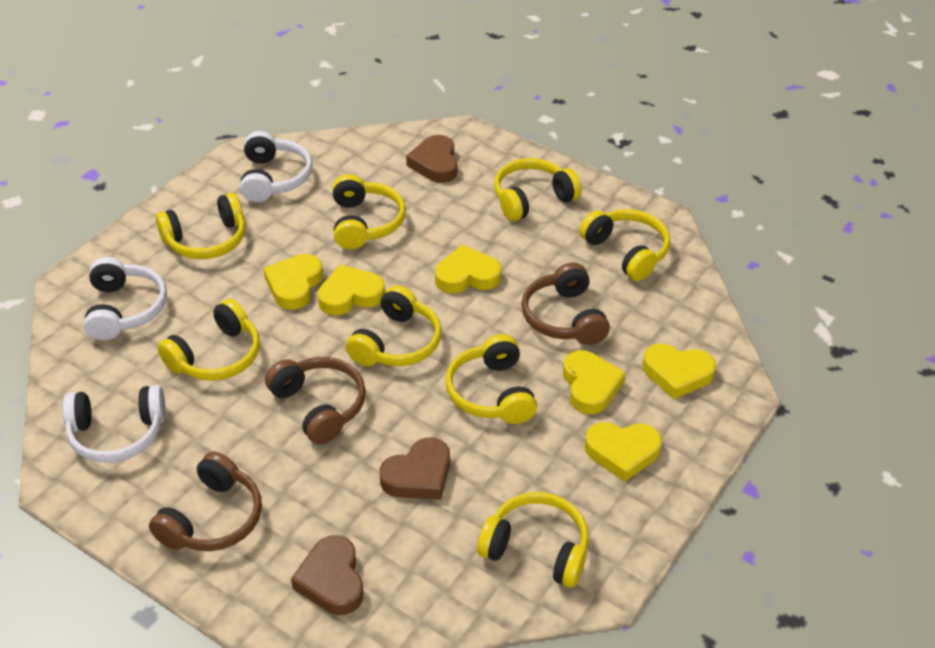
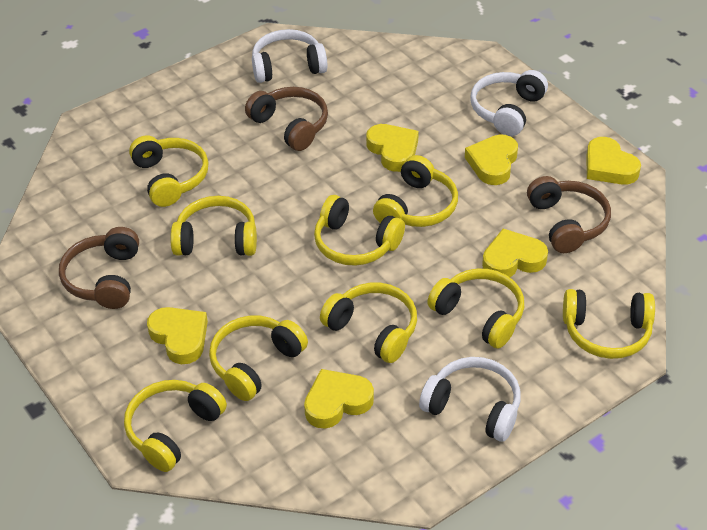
brown heart: 3 -> 0
yellow headphones: 8 -> 9

